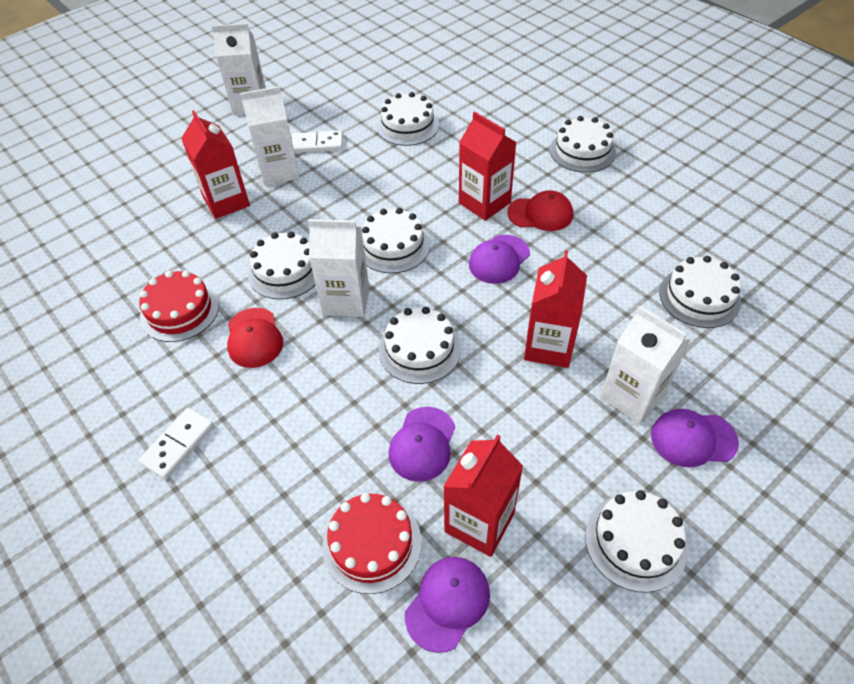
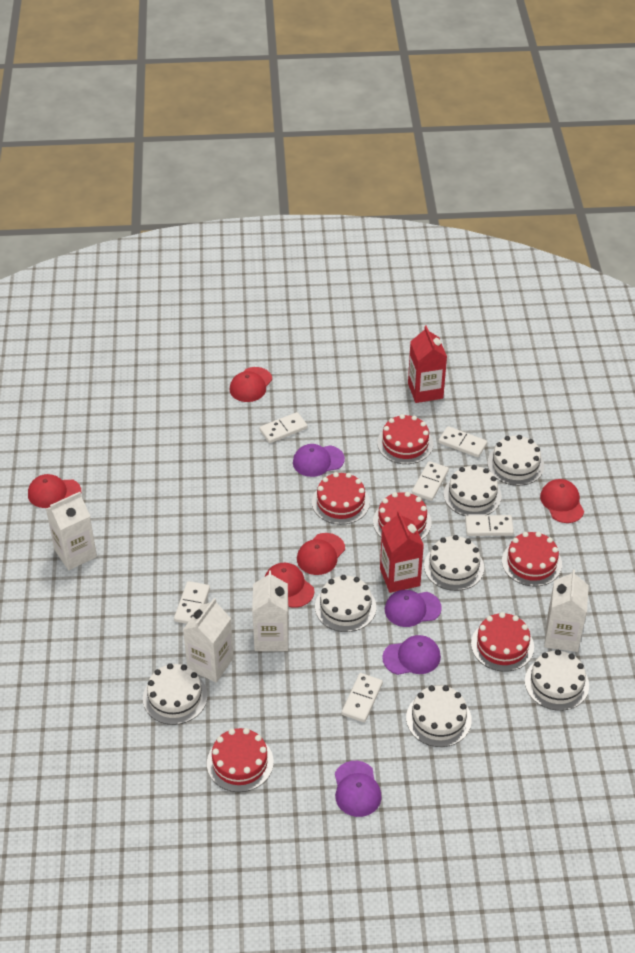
red cake: 2 -> 6
red cap: 2 -> 5
red carton: 4 -> 2
white domino: 2 -> 6

